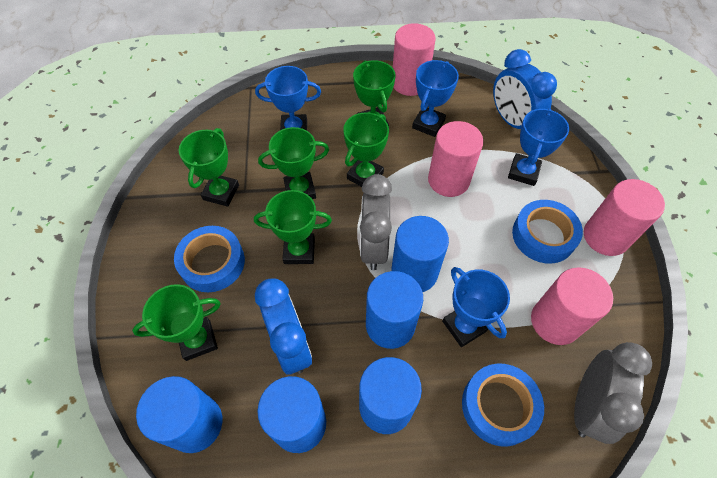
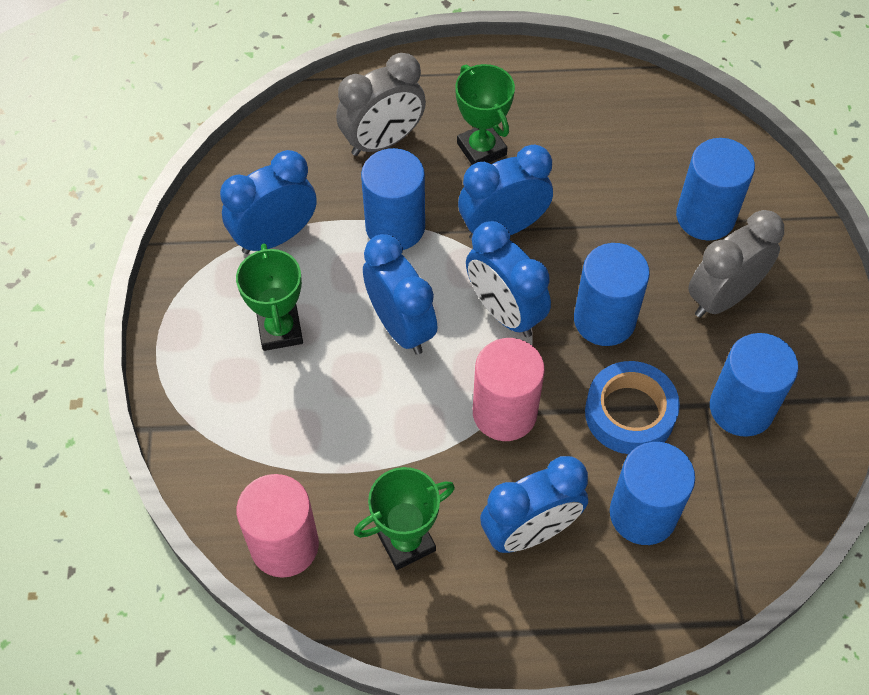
blue clock: 2 -> 5
blue tape: 3 -> 1
blue trophy: 4 -> 0
green trophy: 6 -> 3
pink cylinder: 4 -> 2

